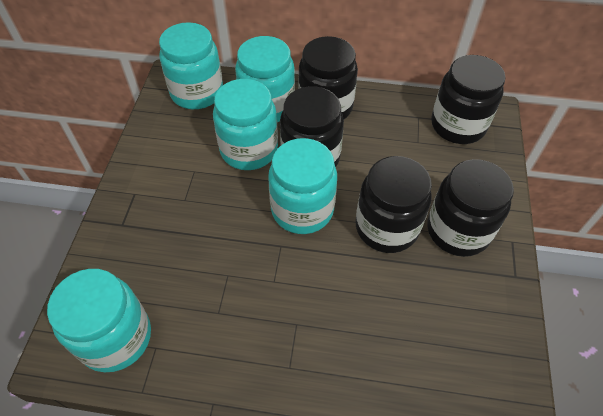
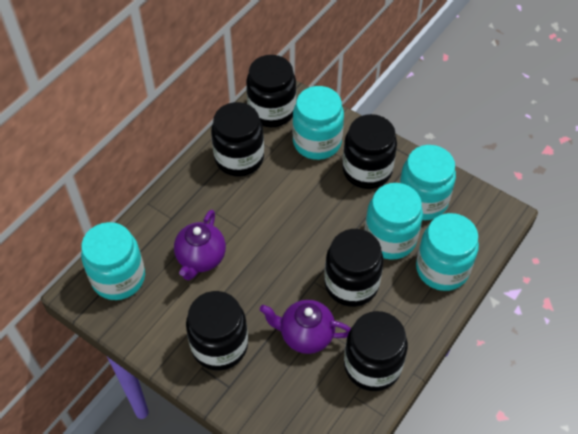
black jar: 5 -> 6
purple teapot: 0 -> 2

